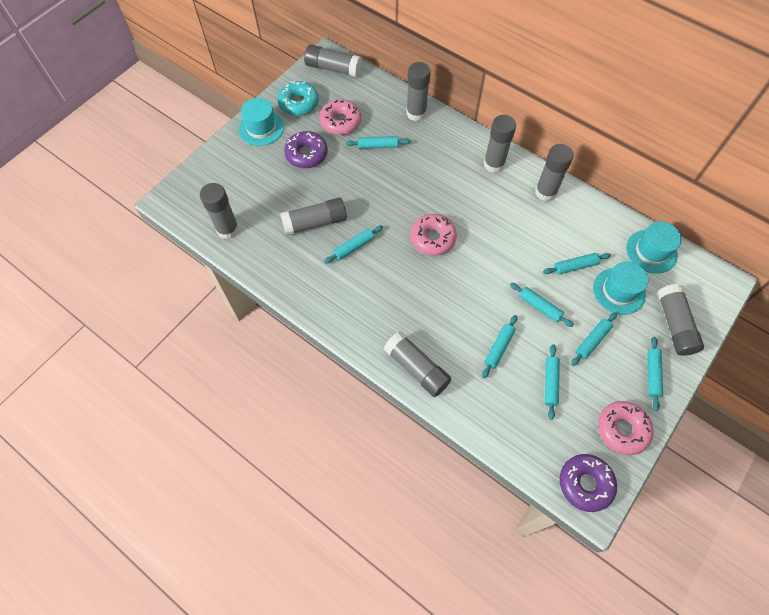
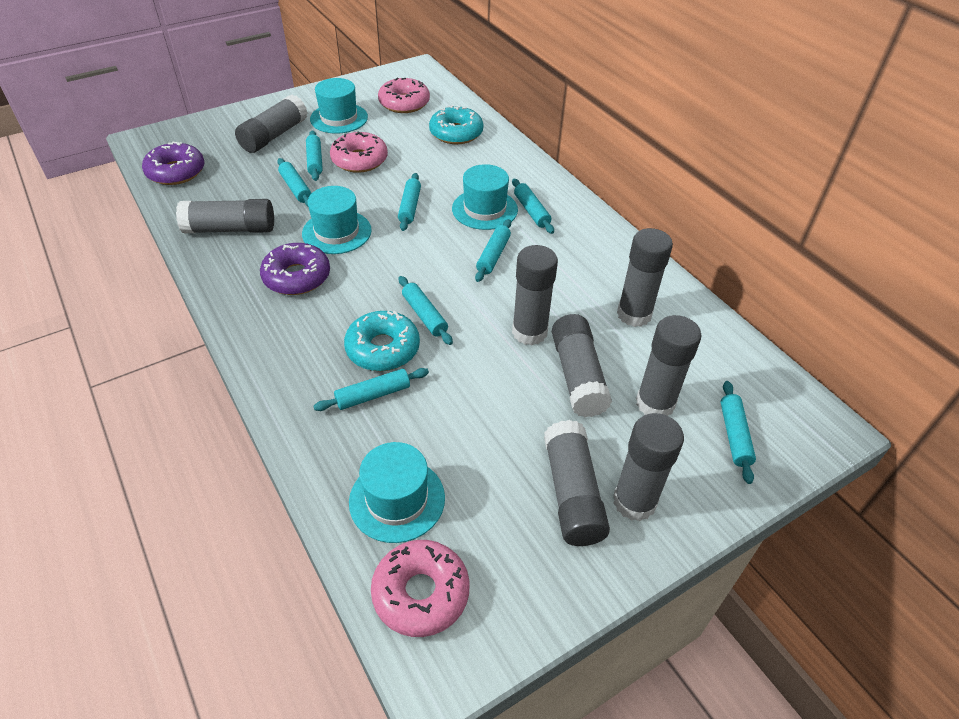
turquoise donut: 1 -> 2
turquoise hat: 3 -> 4

